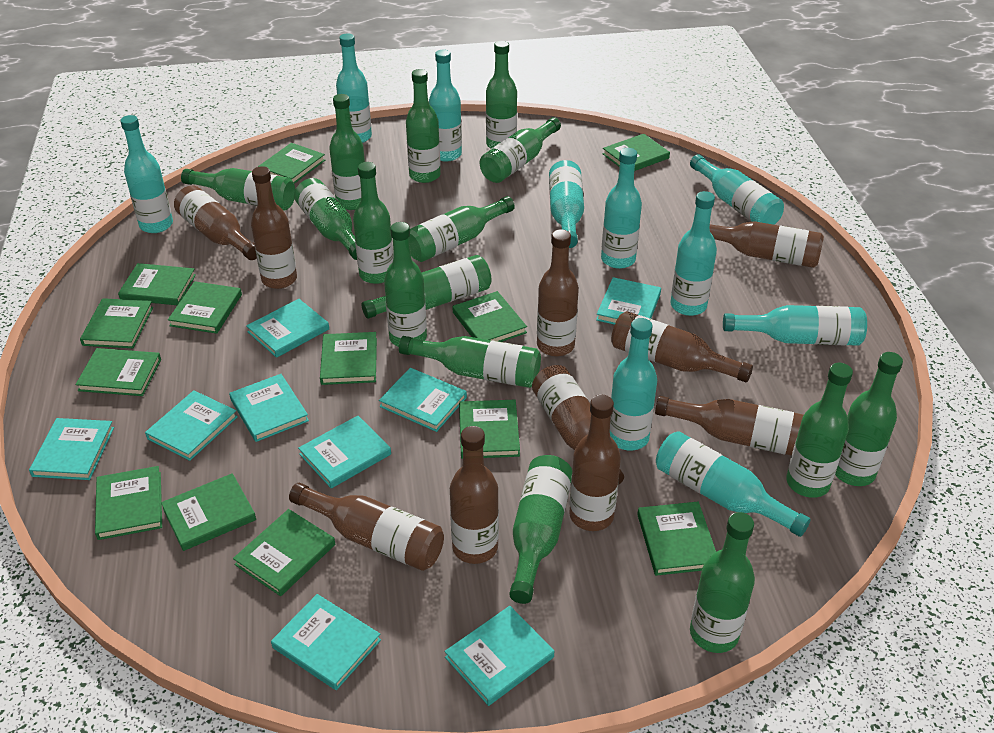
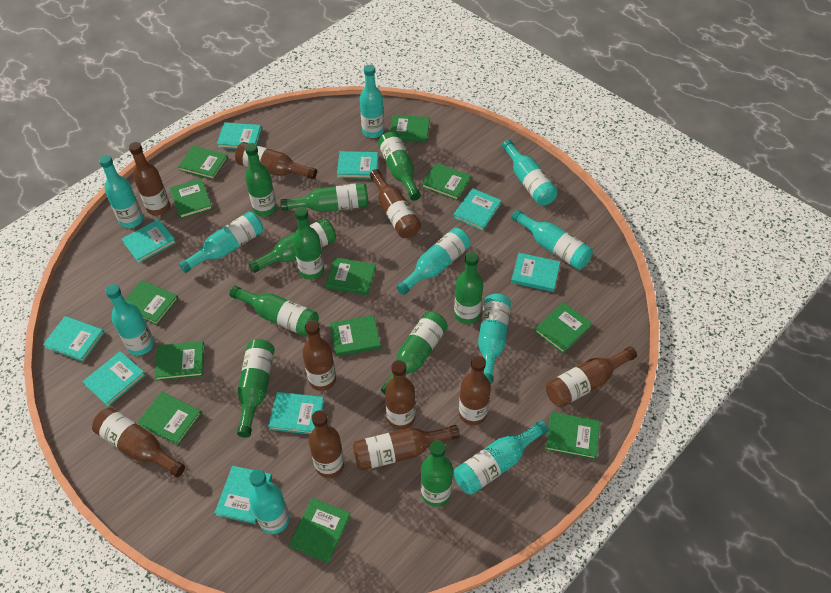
green book: 13 -> 12
green bottle: 15 -> 10

